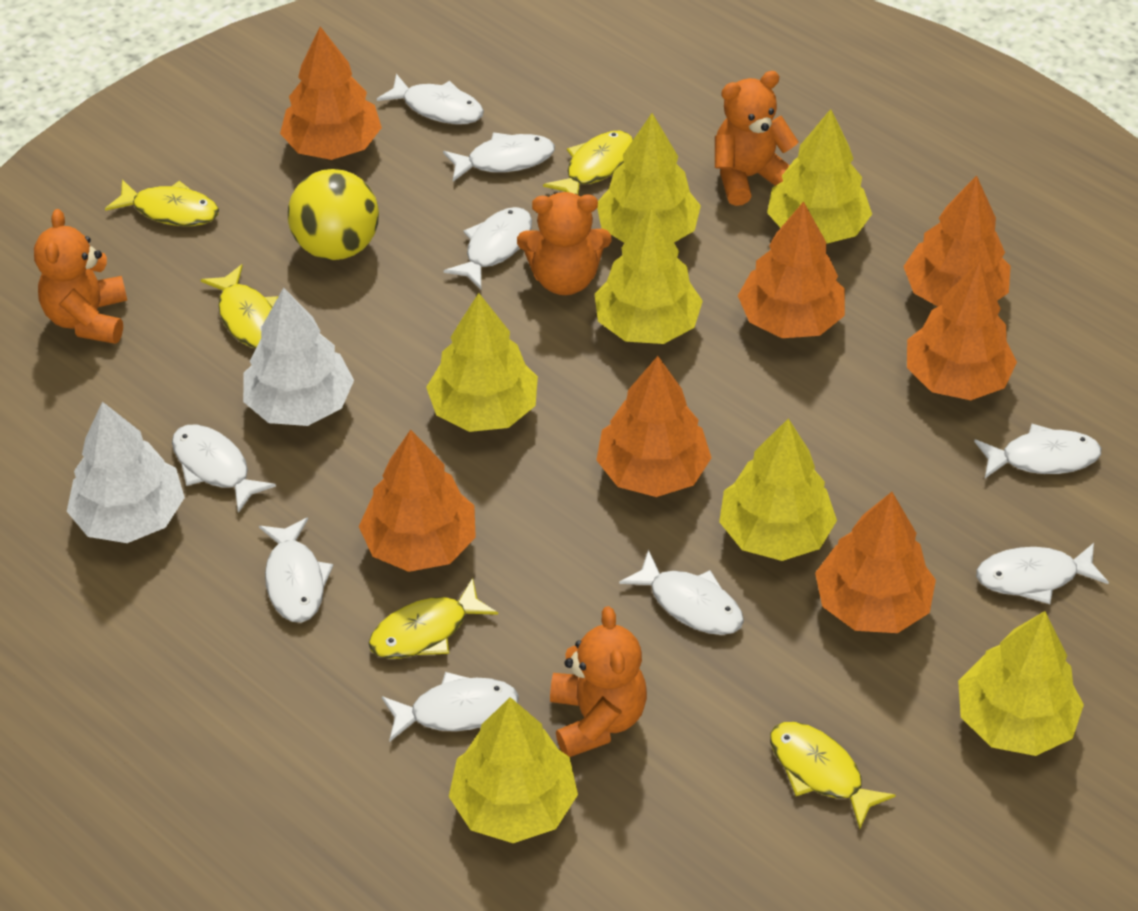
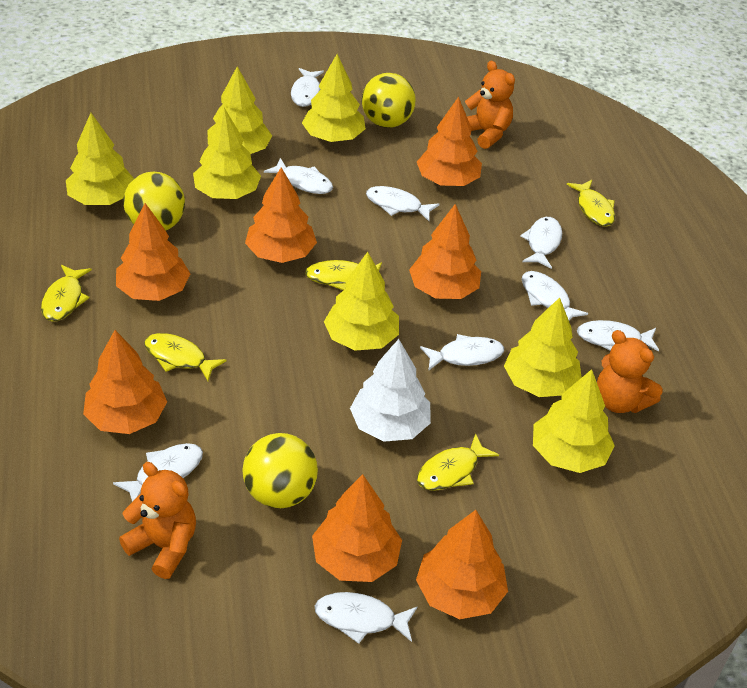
orange teddy bear: 4 -> 3
white tree: 2 -> 1
yellow ball: 1 -> 3

